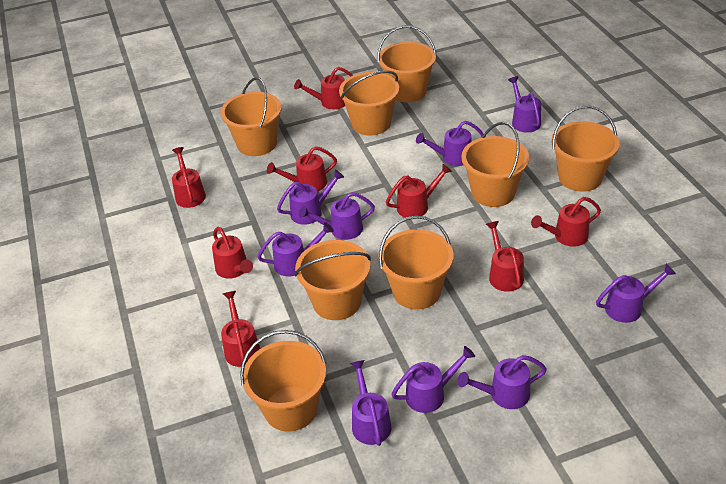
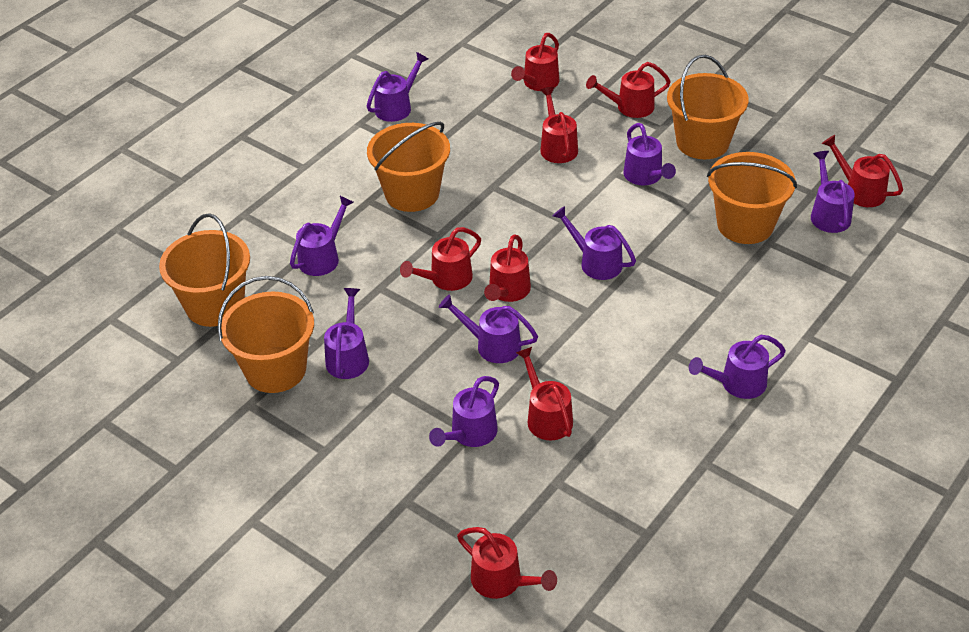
orange bucket: 8 -> 5

